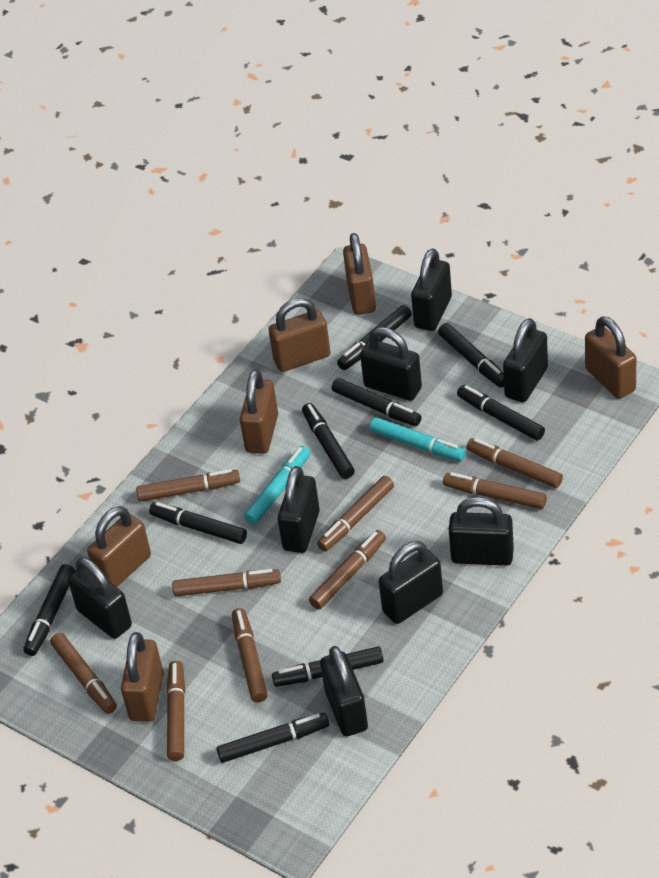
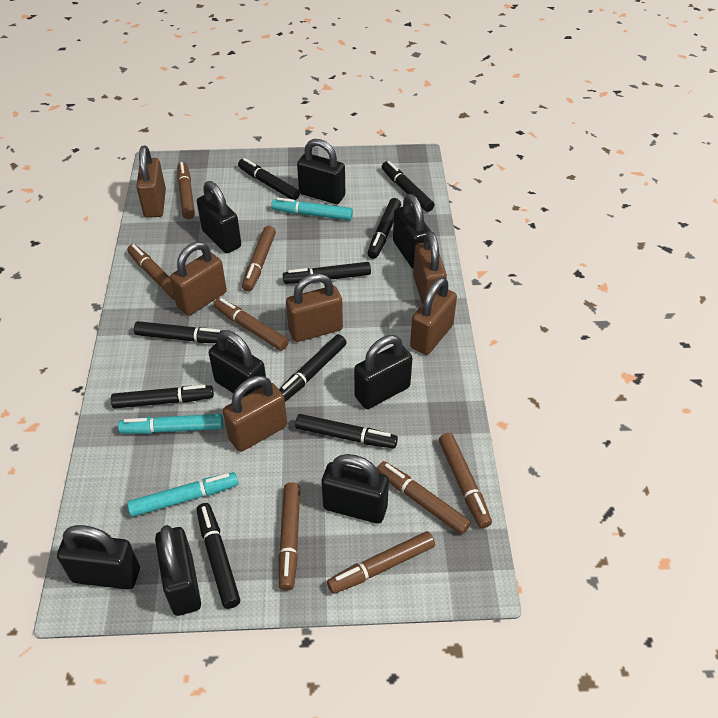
brown marker: 9 -> 8
turquoise marker: 2 -> 3

